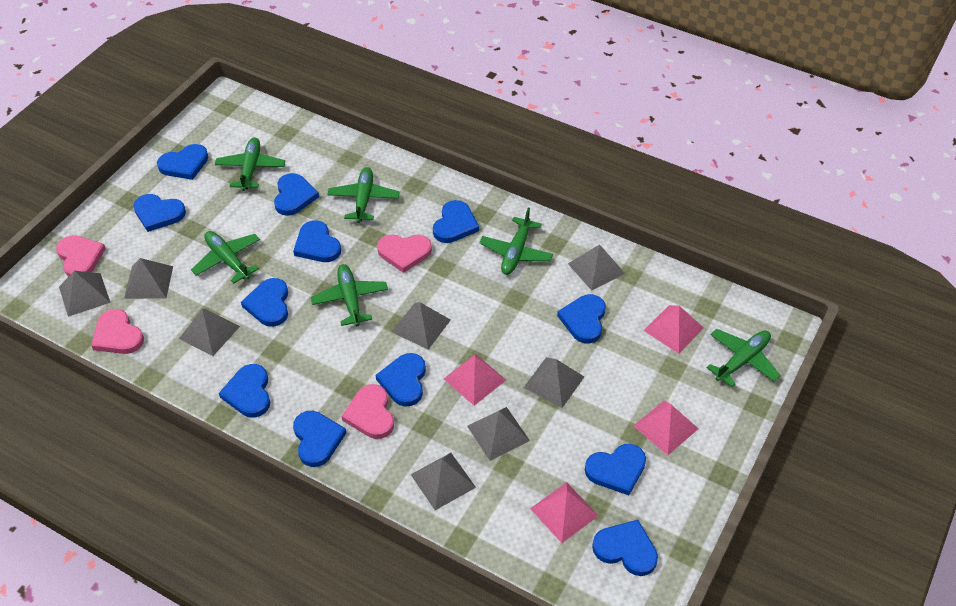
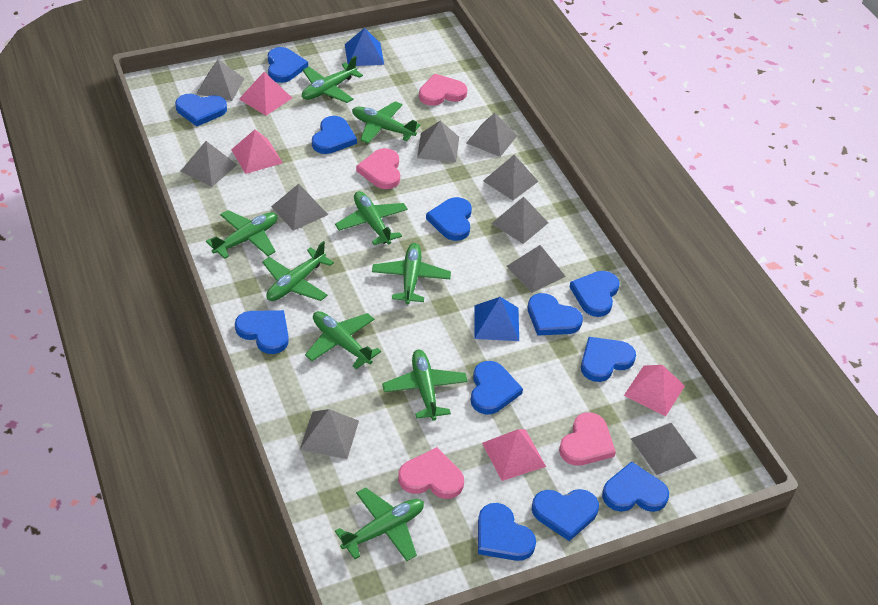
blue pyramid: 0 -> 2
green plane: 6 -> 9
grey pyramid: 8 -> 10

